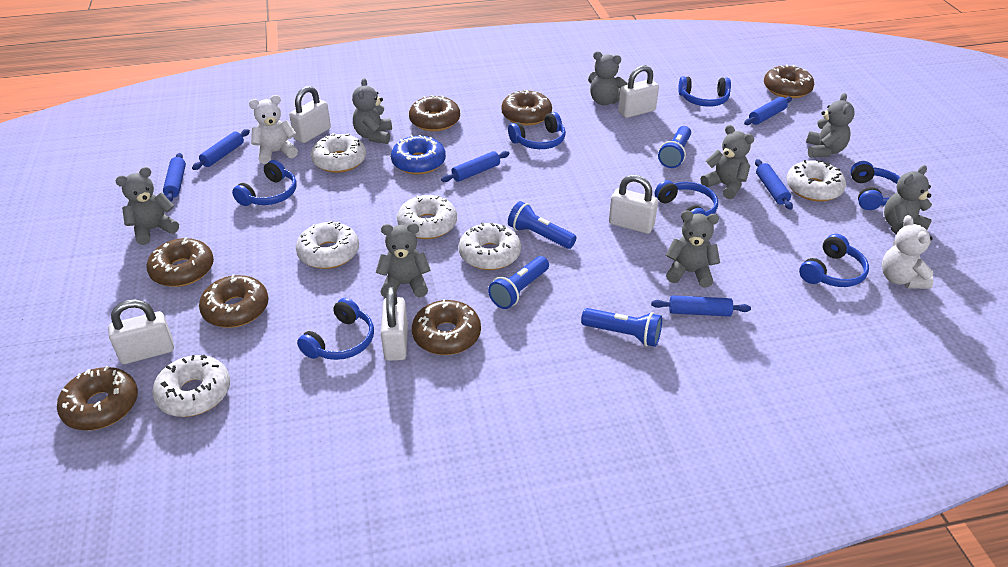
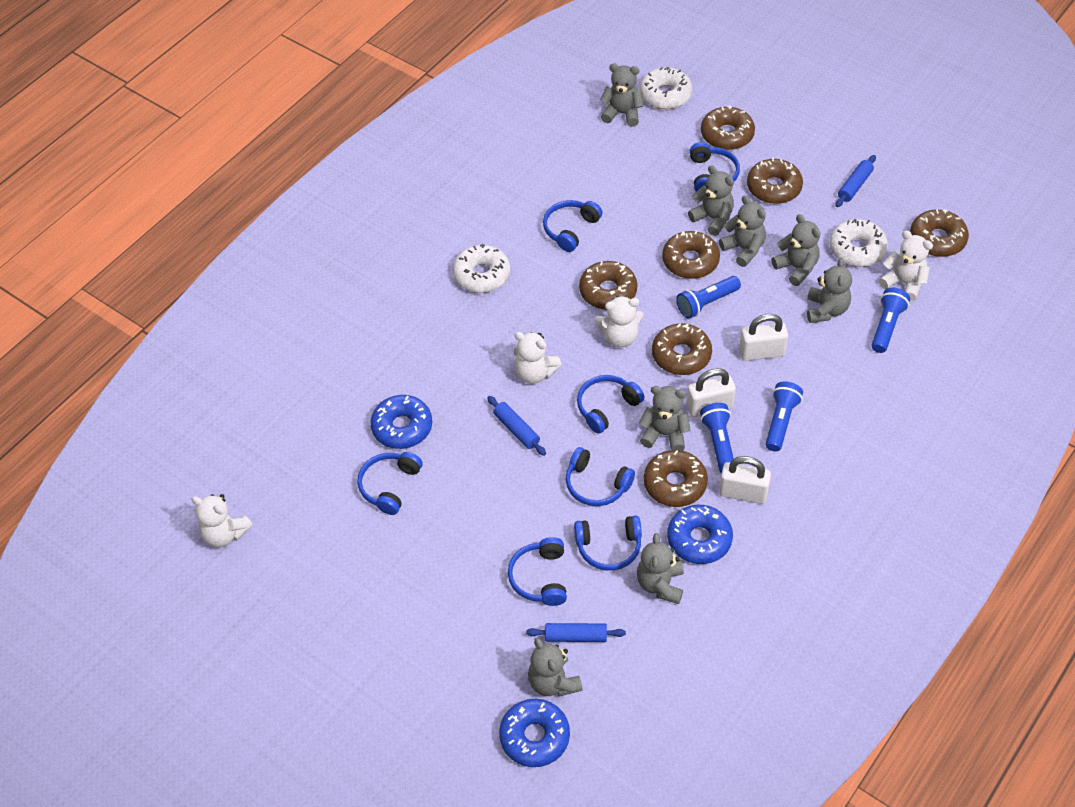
blue donut: 1 -> 3
blue rolling pin: 6 -> 3
white donut: 6 -> 3
white padlock: 5 -> 3
white teddy bear: 2 -> 4

